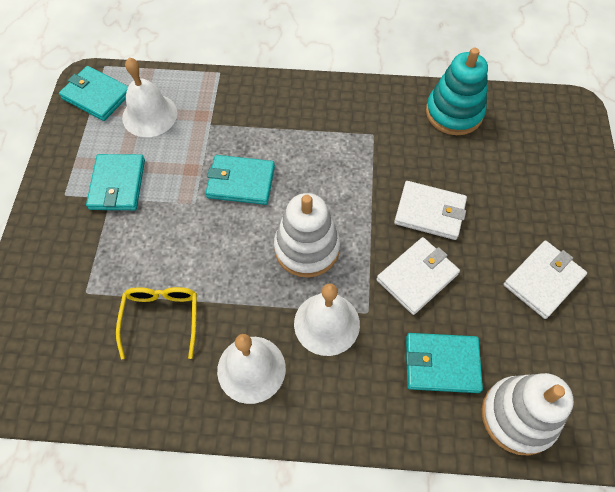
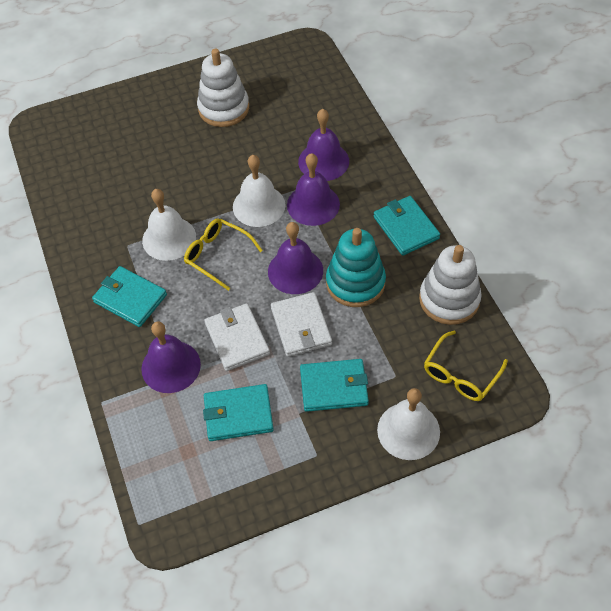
purple bell: 0 -> 4
white wallet: 3 -> 2
yellow glasses: 1 -> 2

